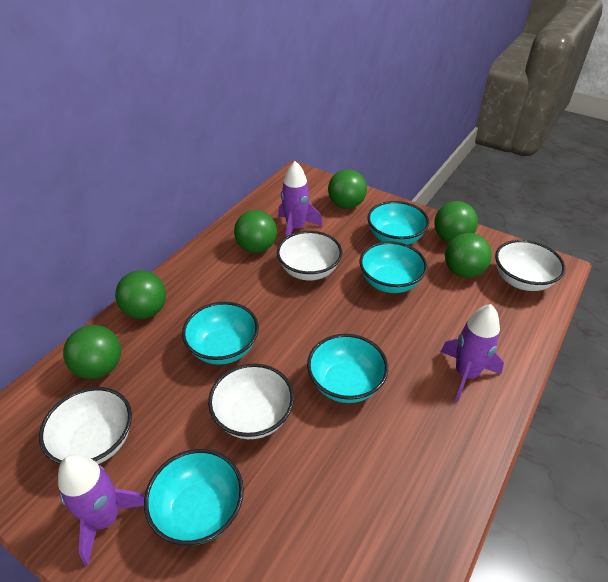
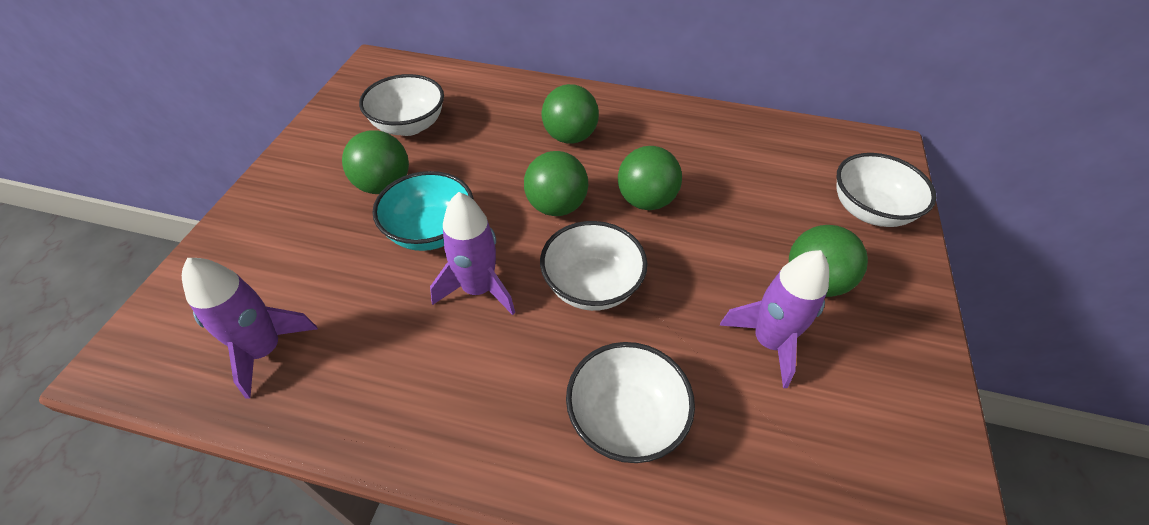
green ball: 6 -> 5
turquoise bowl: 5 -> 1

